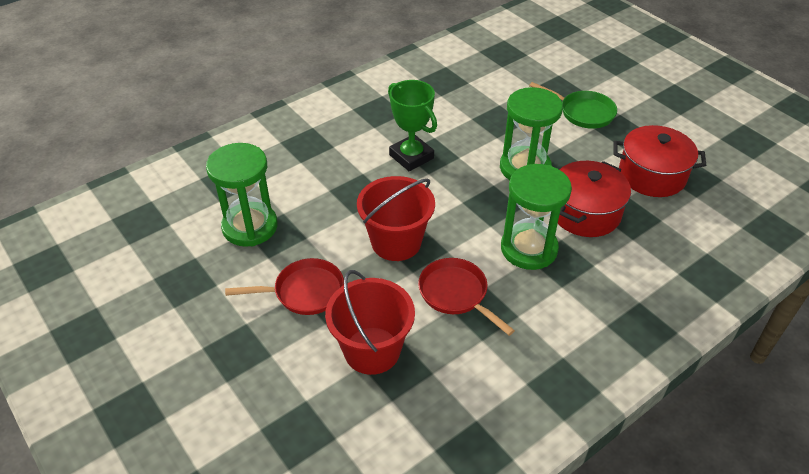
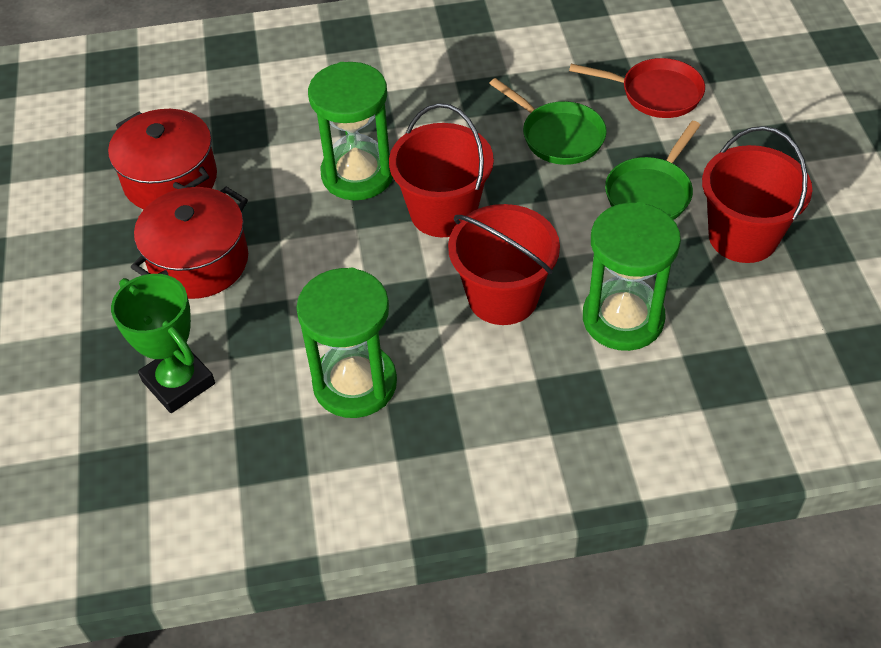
green pan: 1 -> 2
red bucket: 2 -> 3
red pan: 2 -> 1

